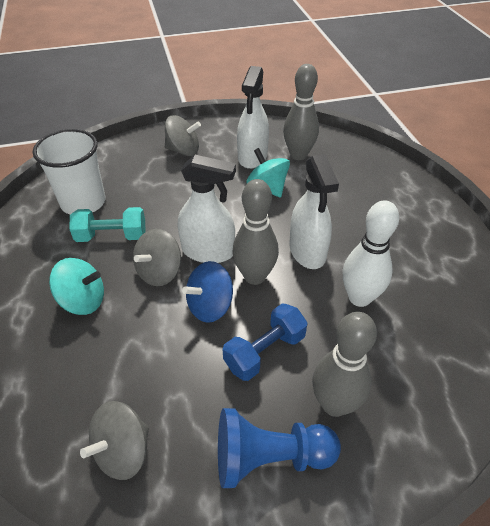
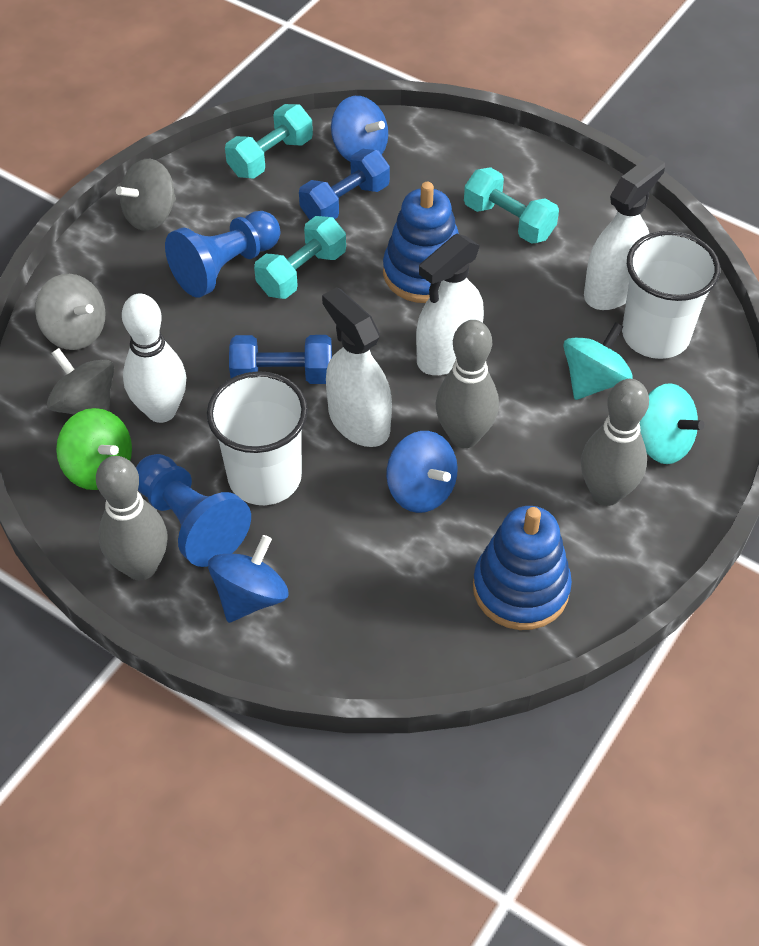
blue dumbbell: 1 -> 2
blue pawn: 1 -> 2
blue spinning top: 1 -> 3
blue stacking toy: 0 -> 2
green spinning top: 0 -> 1
turquoise dumbbell: 1 -> 3
white cup: 1 -> 2

